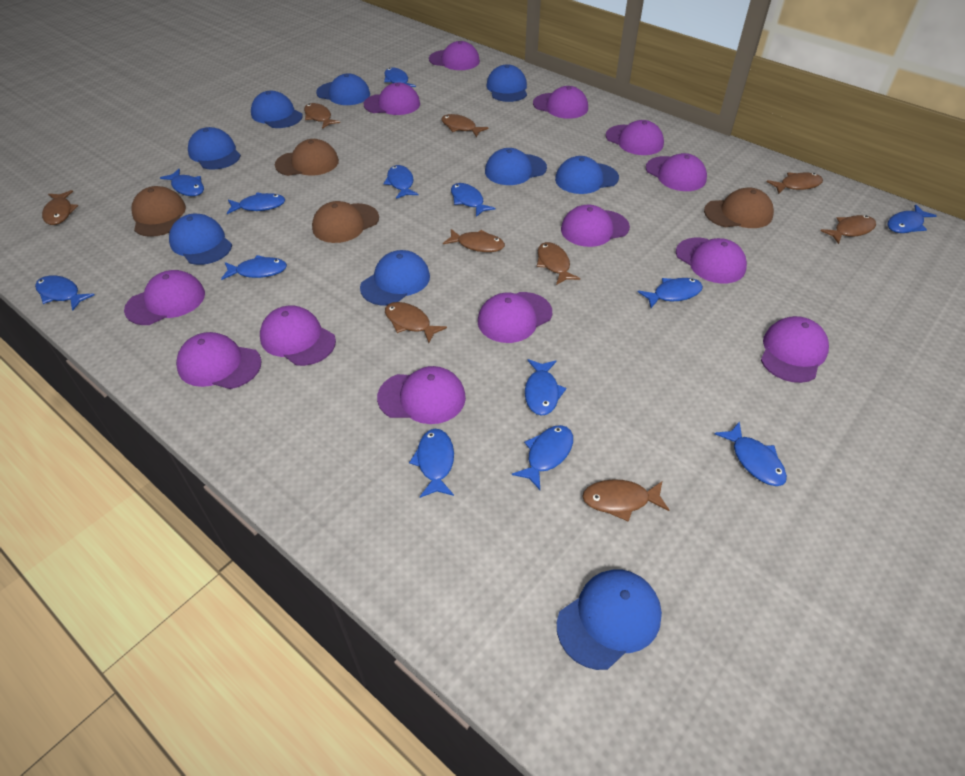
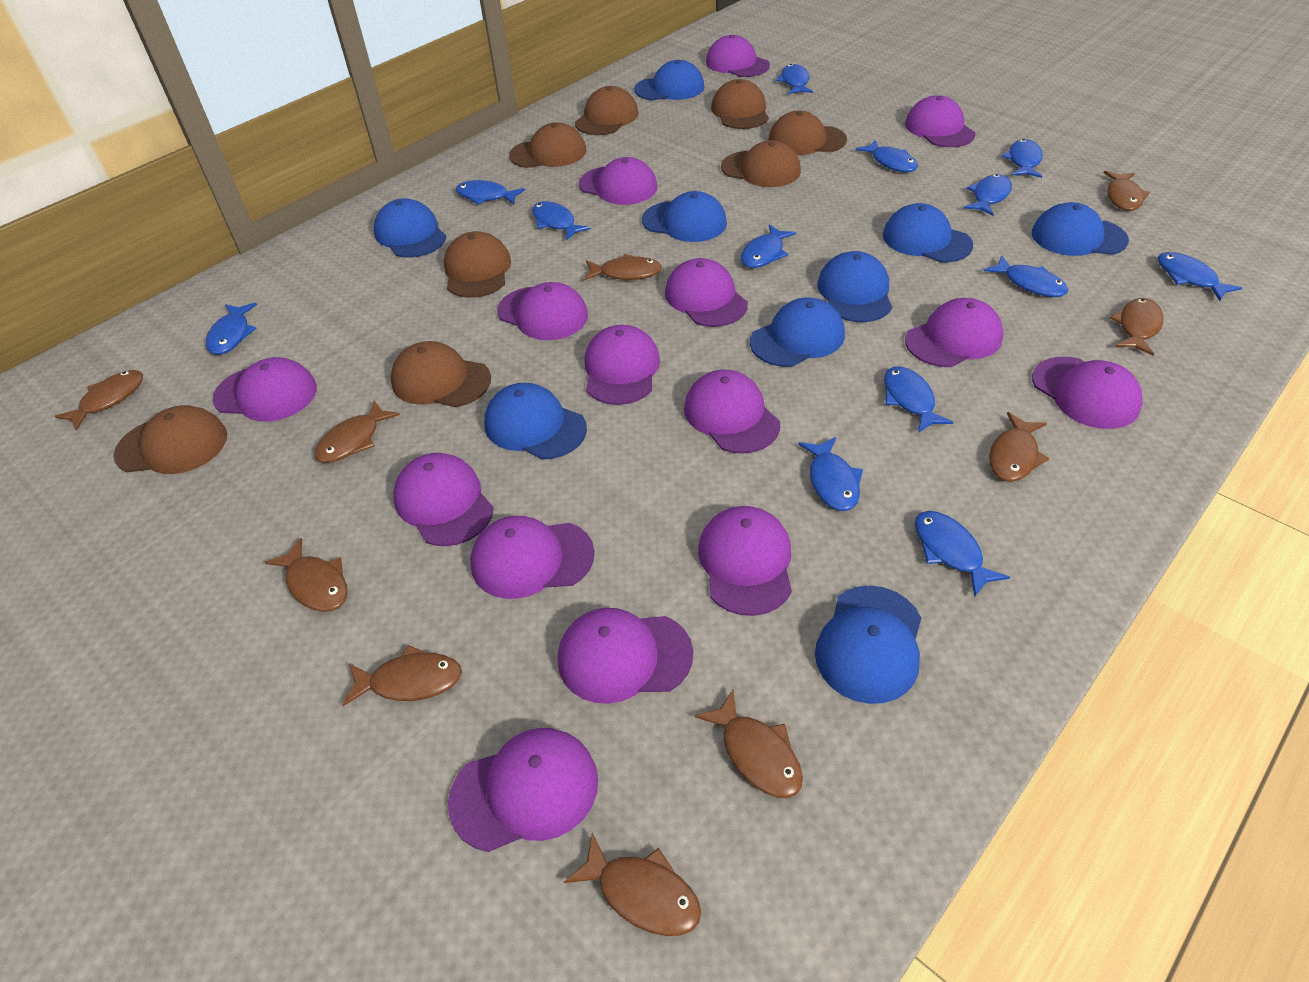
brown cap: 4 -> 8
brown fish: 9 -> 10
purple cap: 13 -> 15

